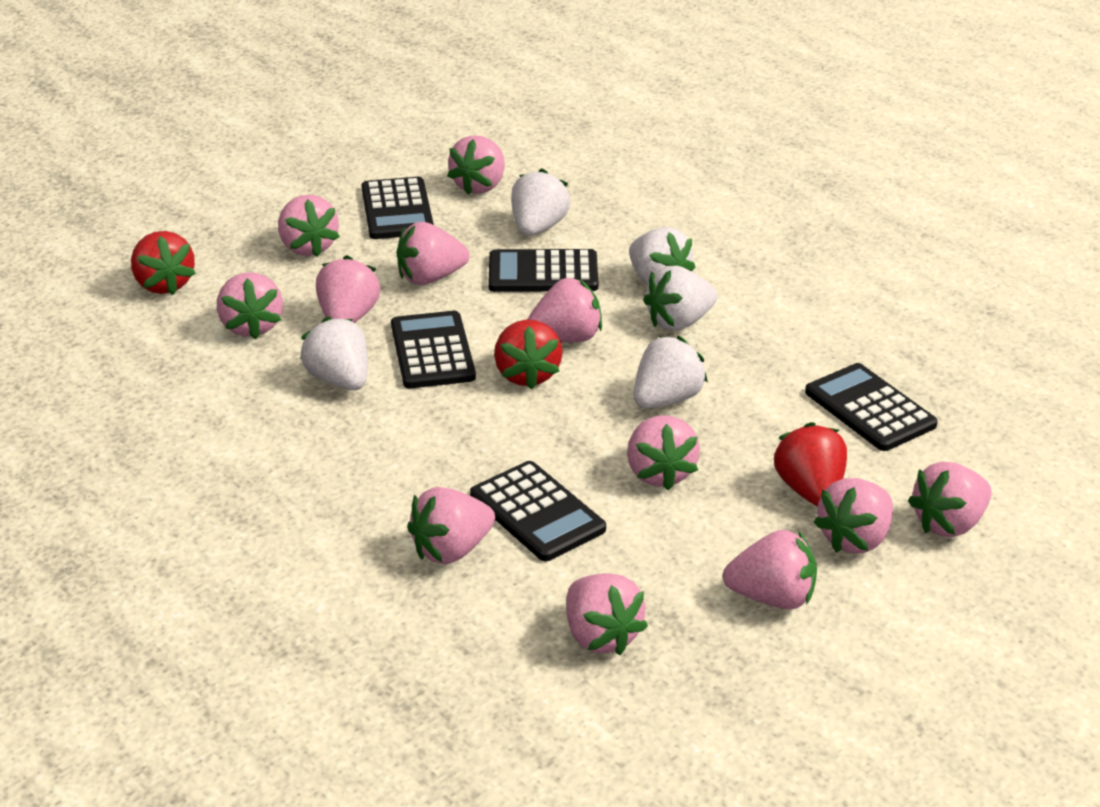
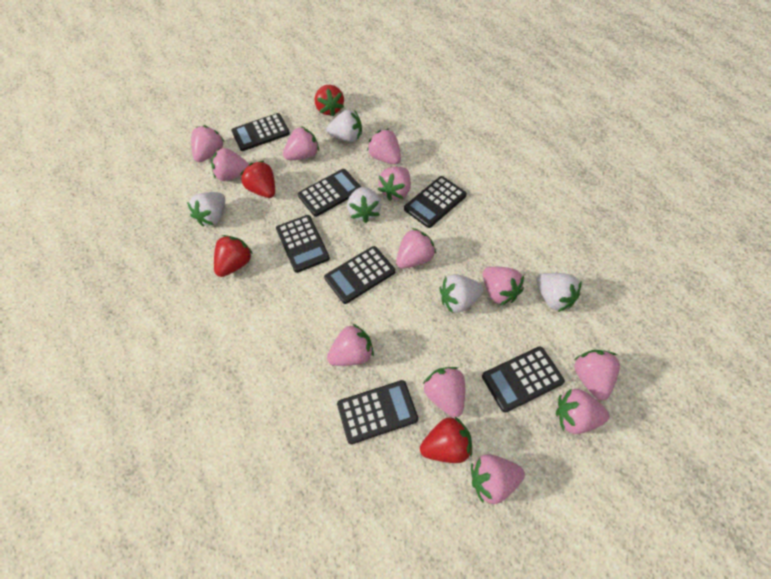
black calculator: 5 -> 7
red strawberry: 3 -> 4

